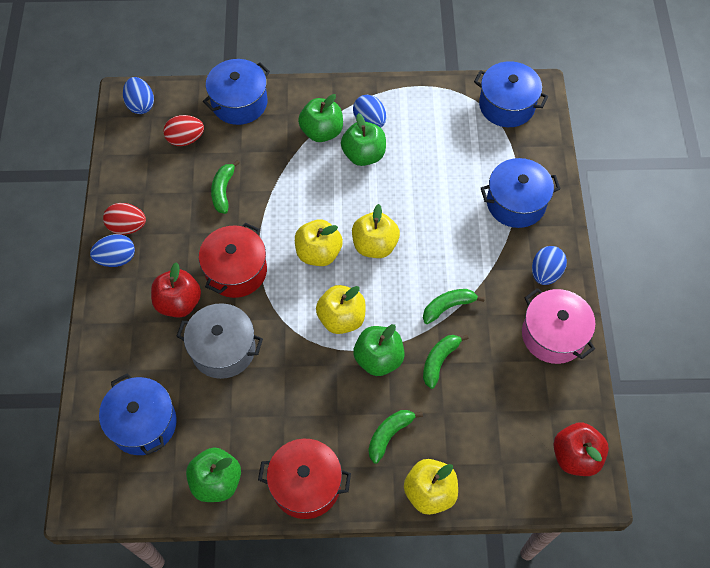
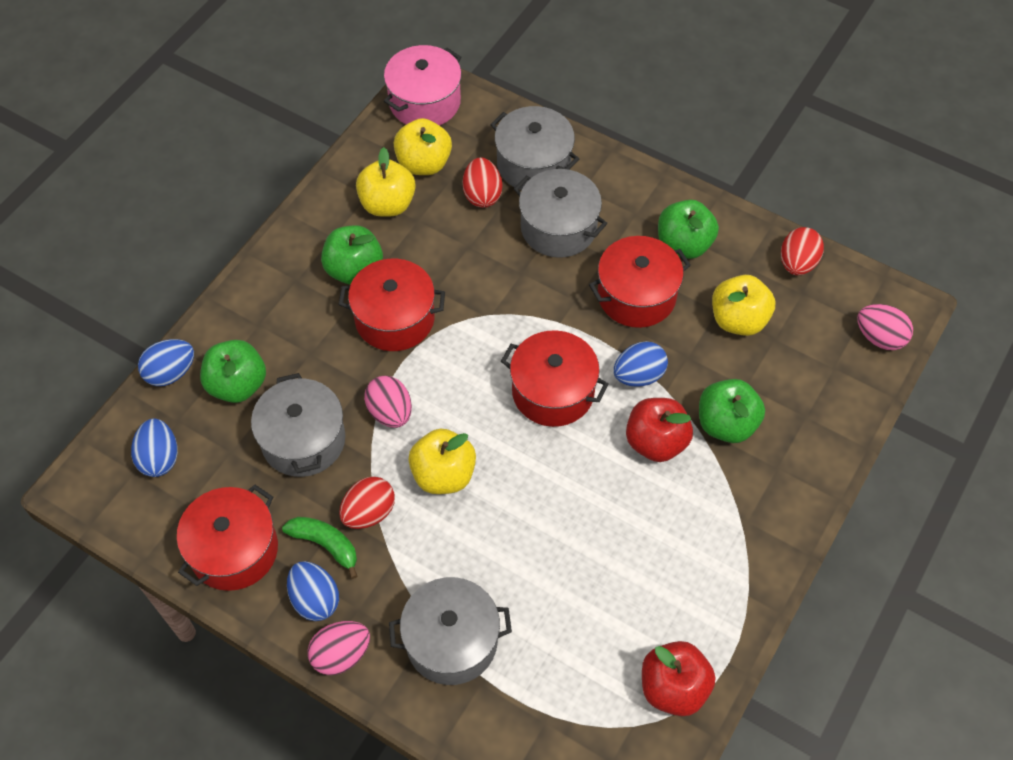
blue pot: 4 -> 0
green banana: 4 -> 1
grey pot: 1 -> 4
pink egg: 0 -> 3
red egg: 2 -> 3
red pot: 2 -> 4

